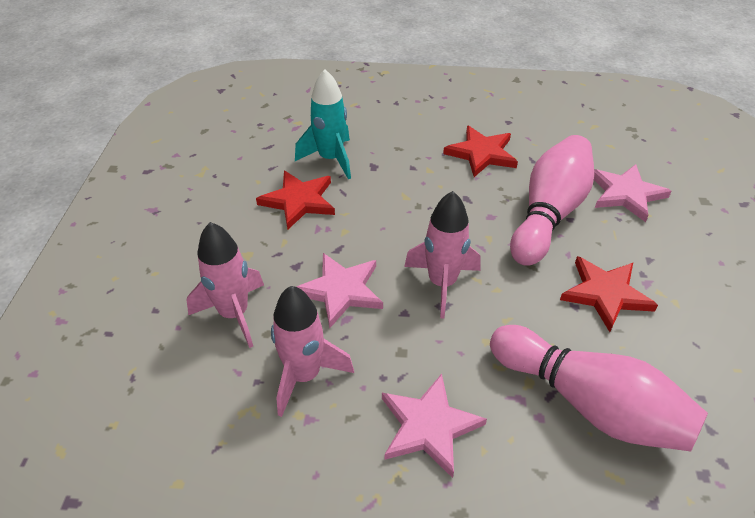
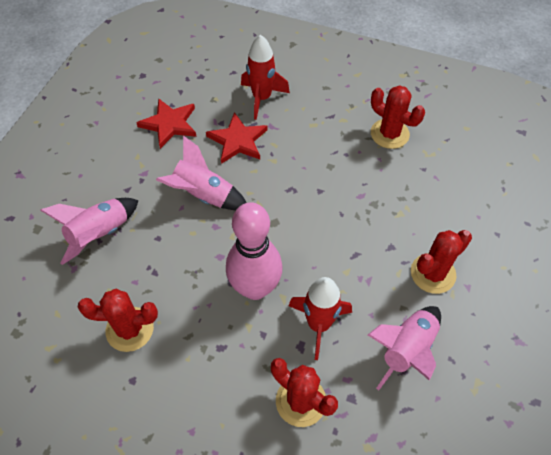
pink bowling pin: 2 -> 1
pink star: 3 -> 0
red cactus: 0 -> 4
red rocket: 0 -> 2
red star: 3 -> 2
turquoise rocket: 1 -> 0

